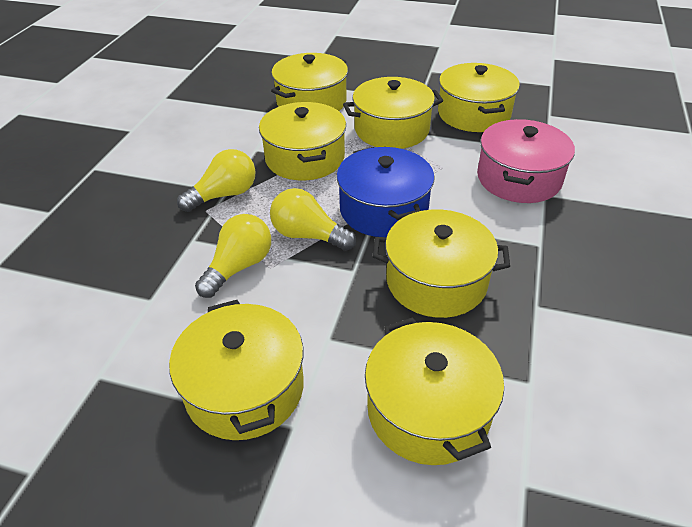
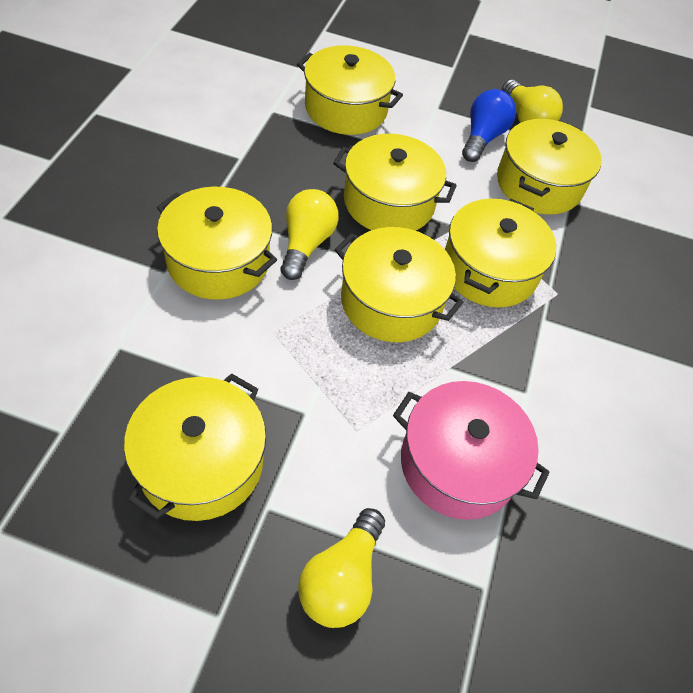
blue light bulb: 0 -> 1
blue pot: 1 -> 0

